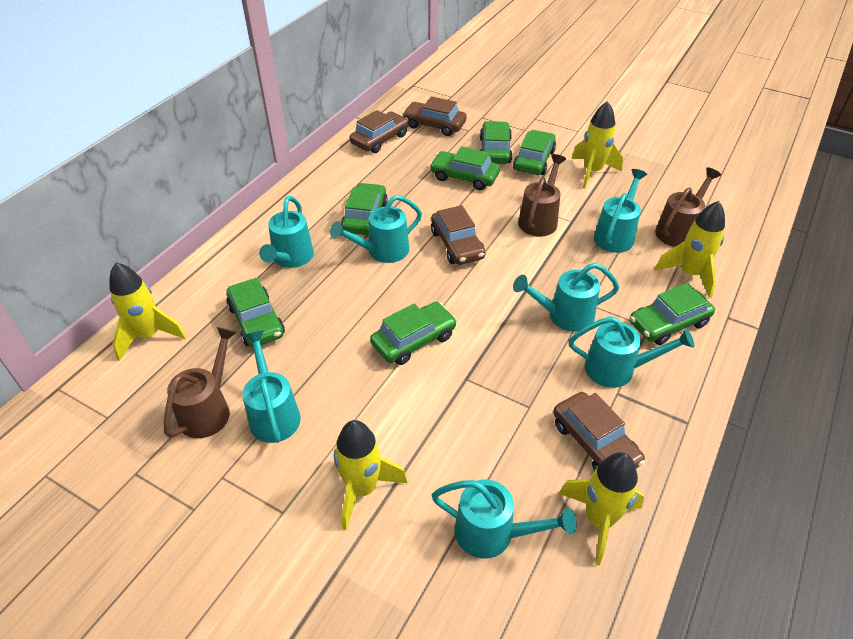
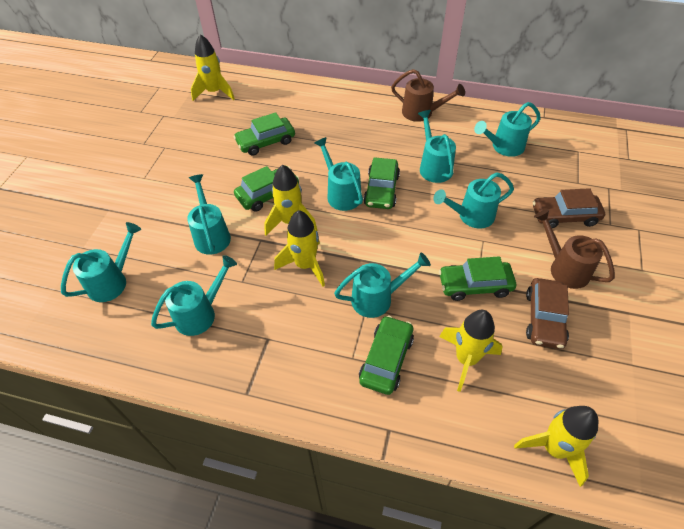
brown car: 4 -> 2
brown watering can: 3 -> 2
green car: 7 -> 5
turquoise watering can: 7 -> 8

